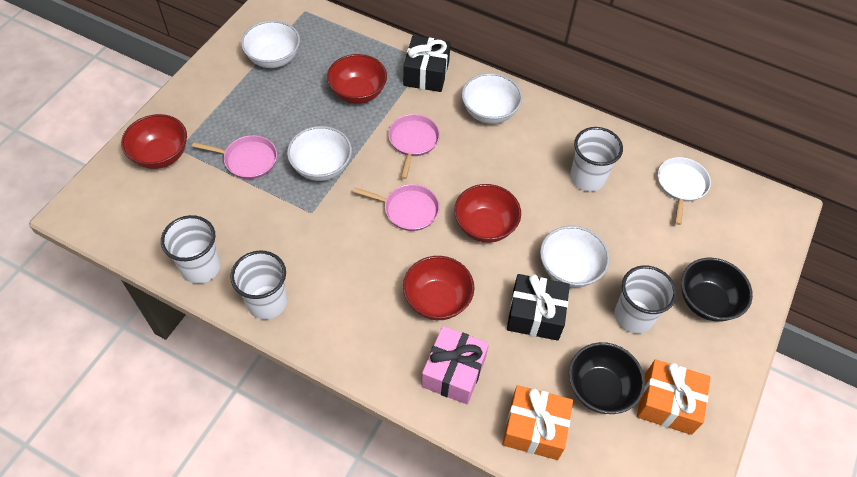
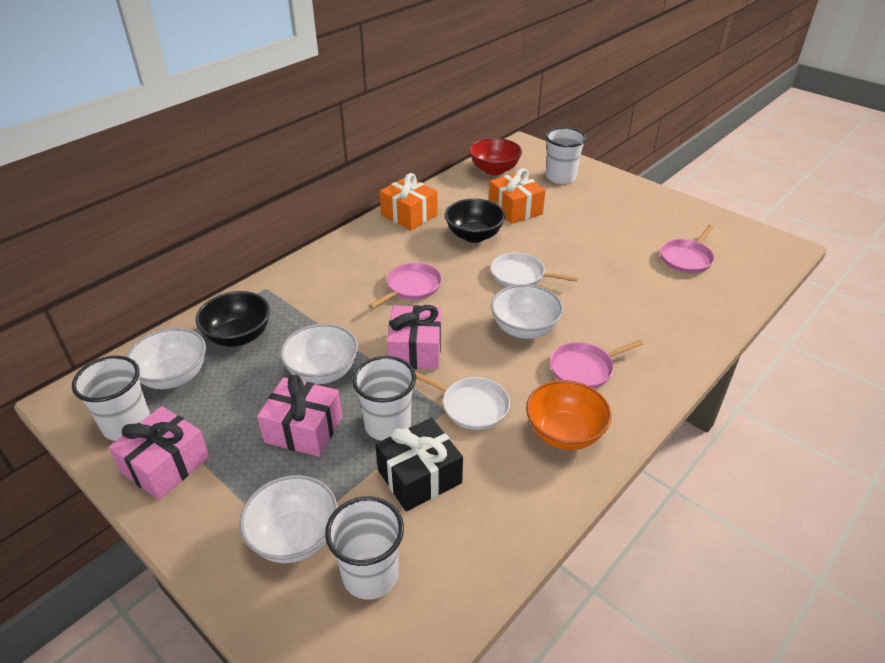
black gift: 2 -> 1
orange bowl: 0 -> 1
pink gift: 1 -> 3
red bowl: 4 -> 1
white pan: 1 -> 2

